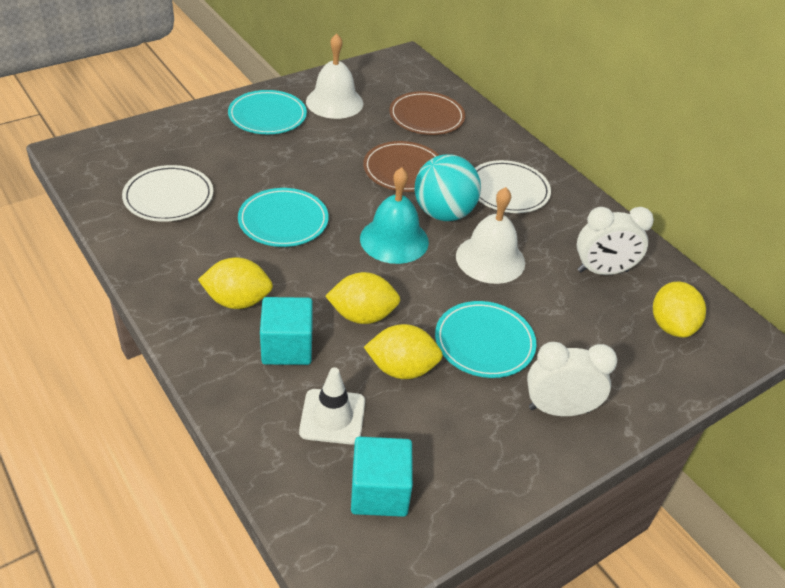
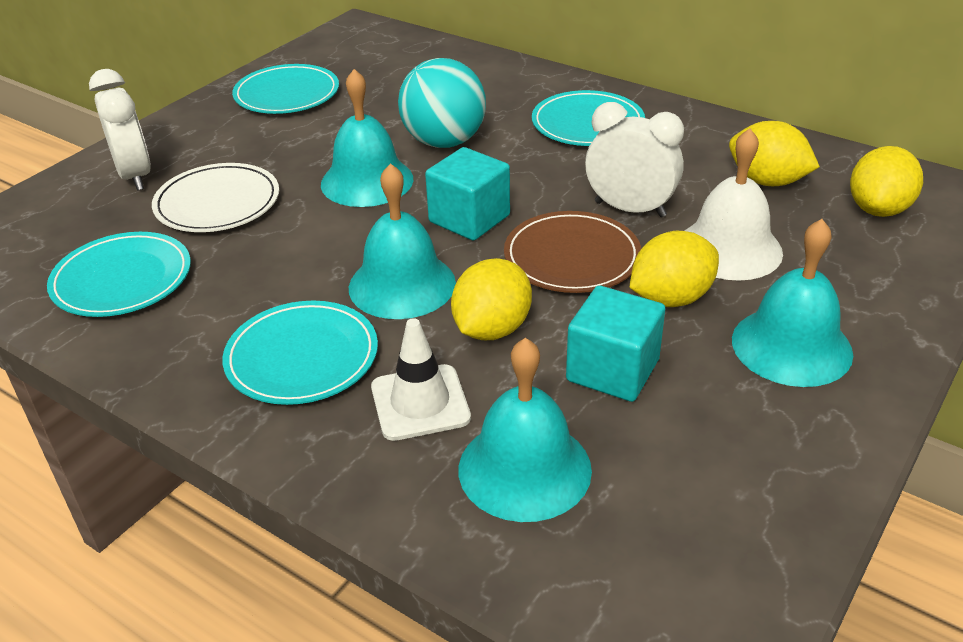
brown plate: 2 -> 1
turquoise bell: 1 -> 4
turquoise plate: 3 -> 4
white bell: 2 -> 1
white plate: 2 -> 1

